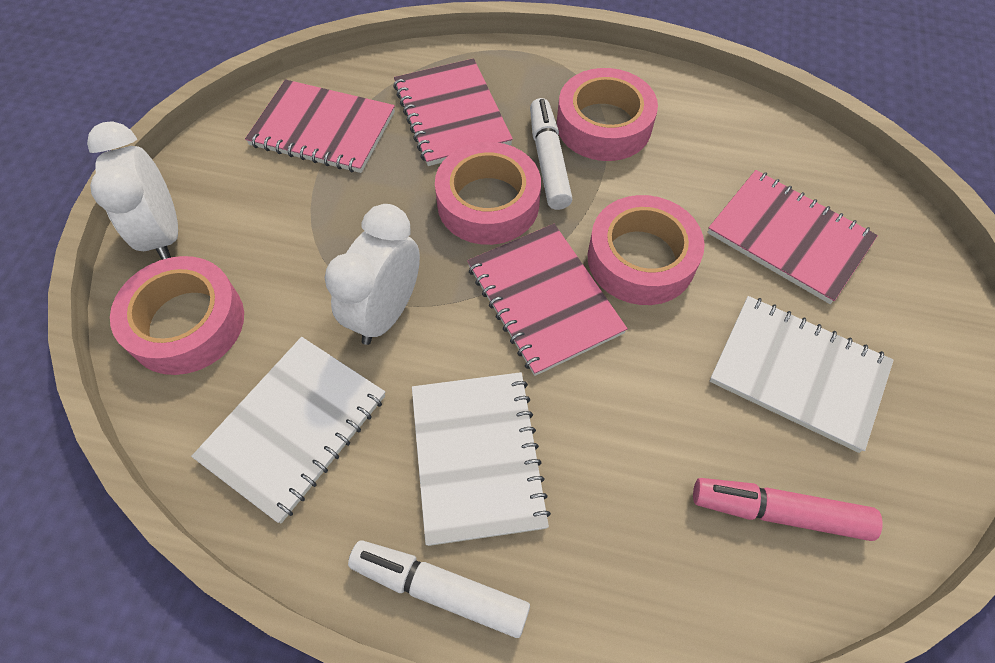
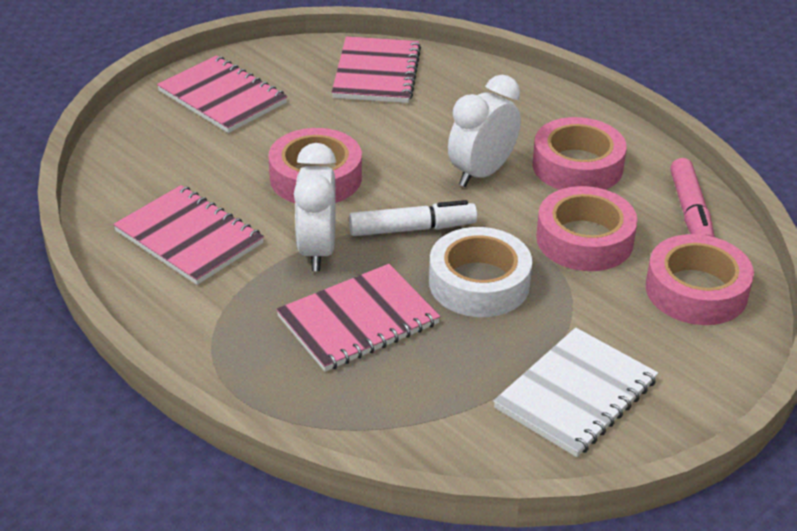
white marker: 2 -> 1
white notebook: 3 -> 1
white tape: 0 -> 1

